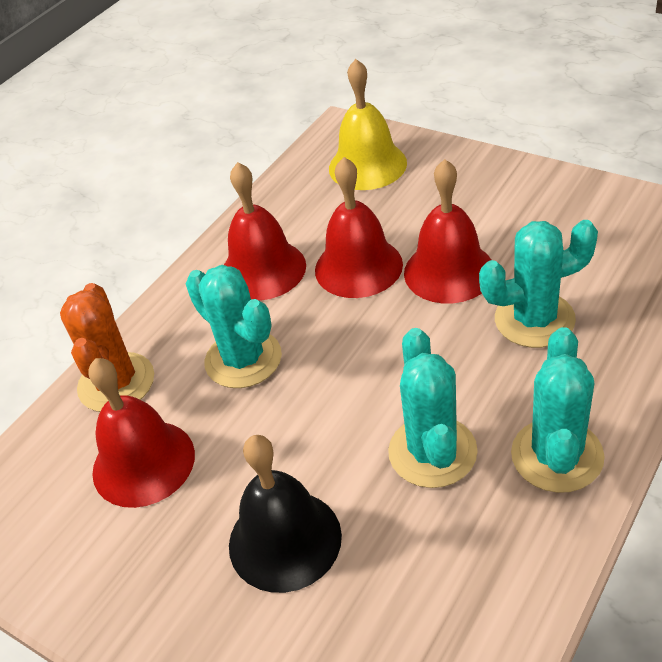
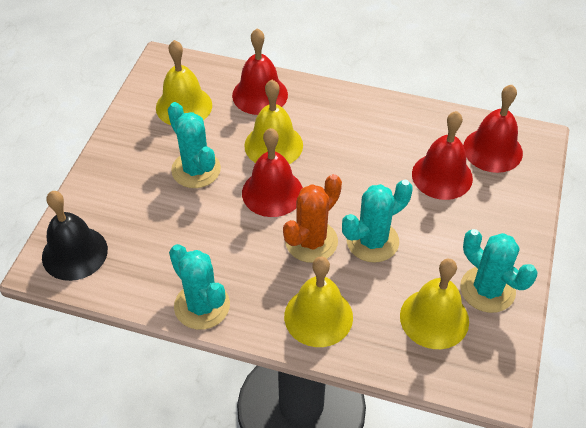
yellow bell: 1 -> 4

